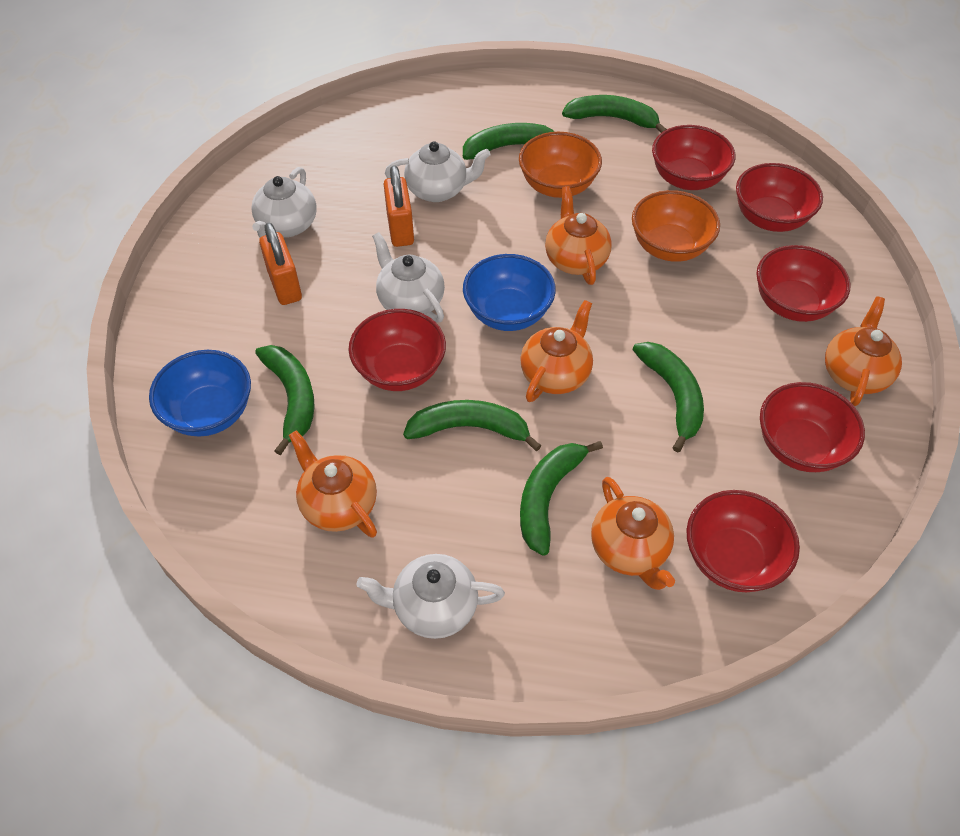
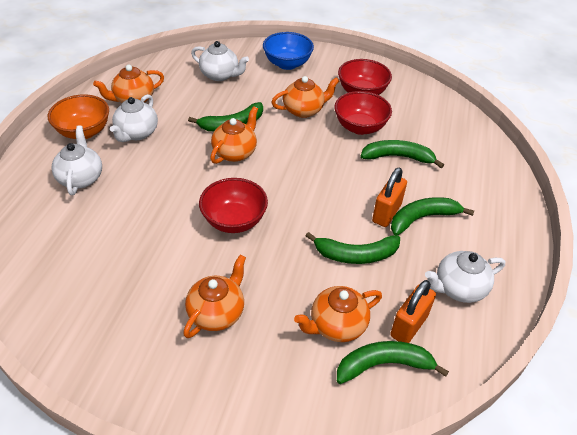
blue bowl: 2 -> 1
green banana: 6 -> 5
orange bowl: 2 -> 1
red bowl: 6 -> 3

